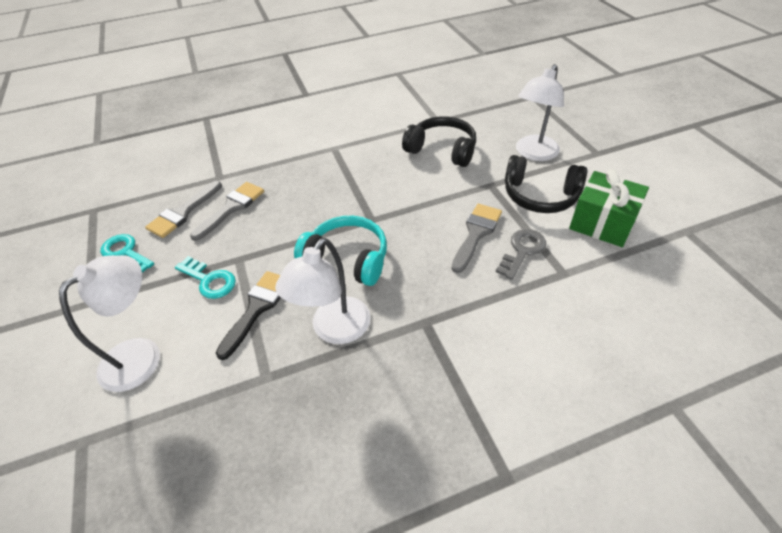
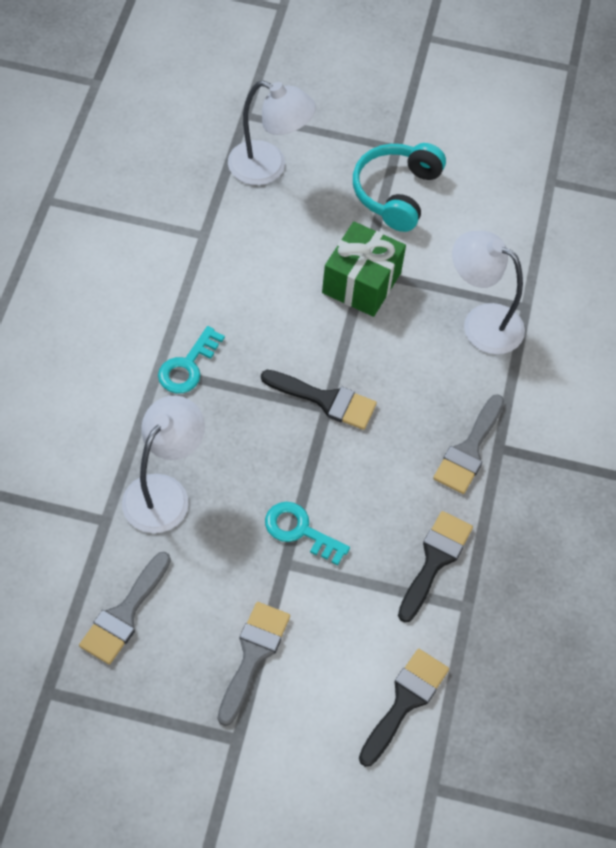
black brush: 1 -> 3
black headphones: 2 -> 0
grey key: 1 -> 0

